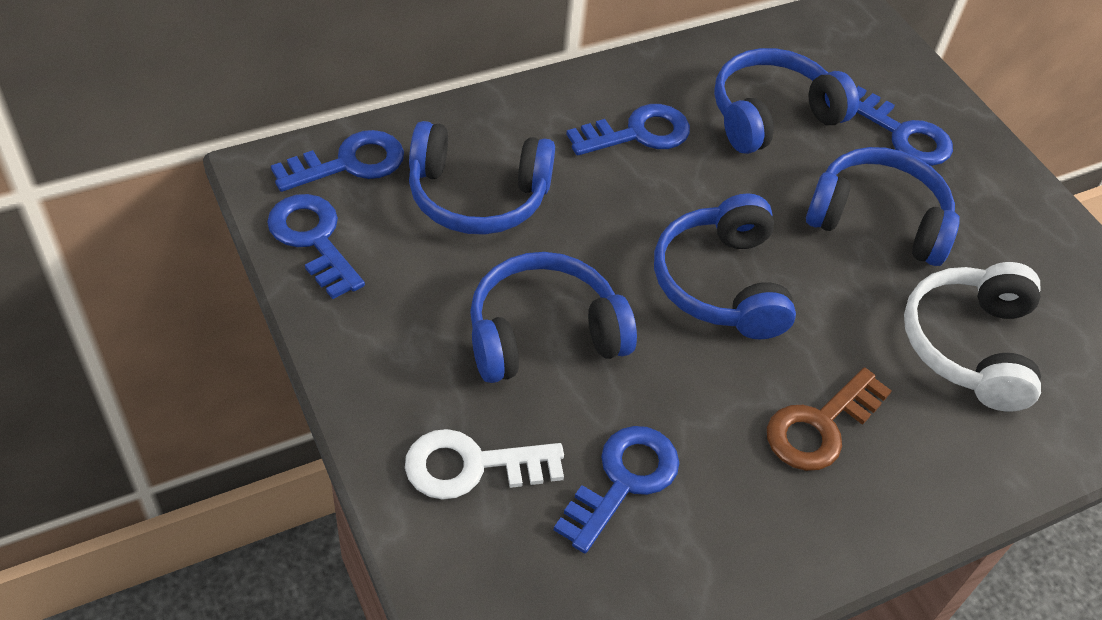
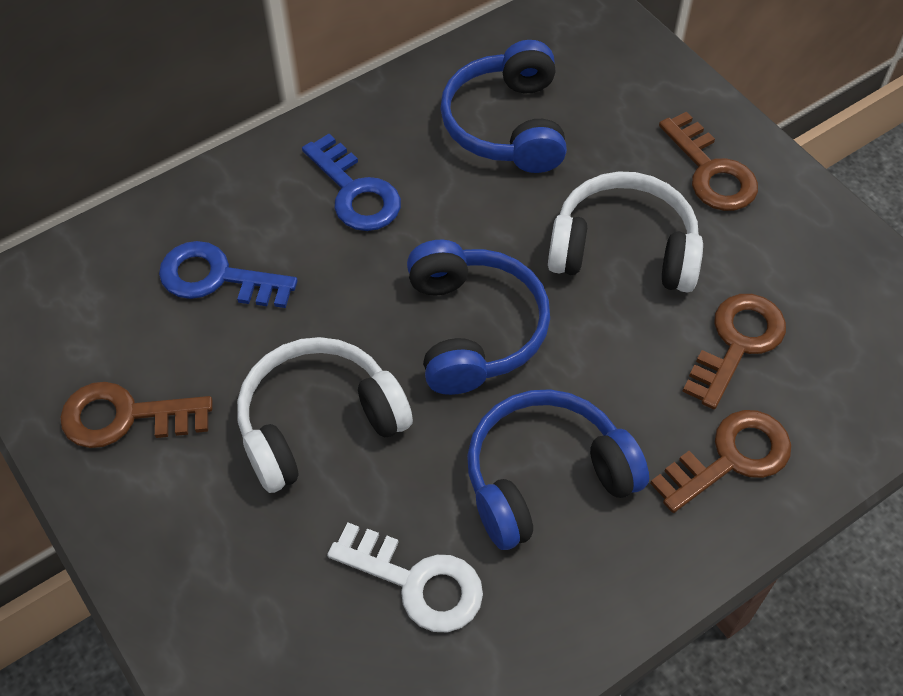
blue headphones: 5 -> 3
blue key: 5 -> 2
brown key: 1 -> 4
white headphones: 1 -> 2

